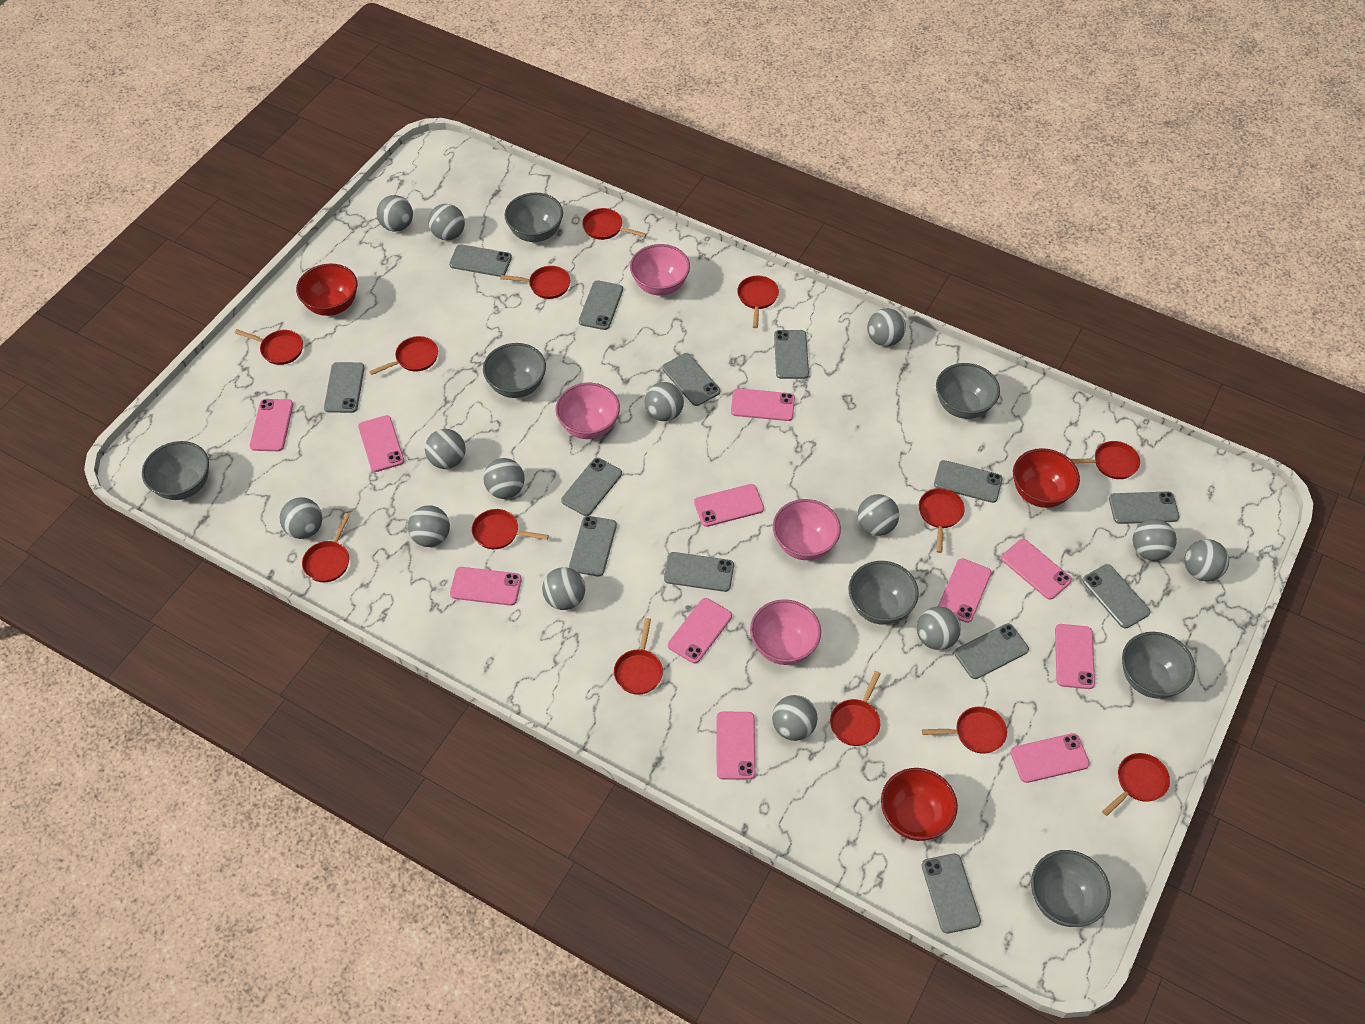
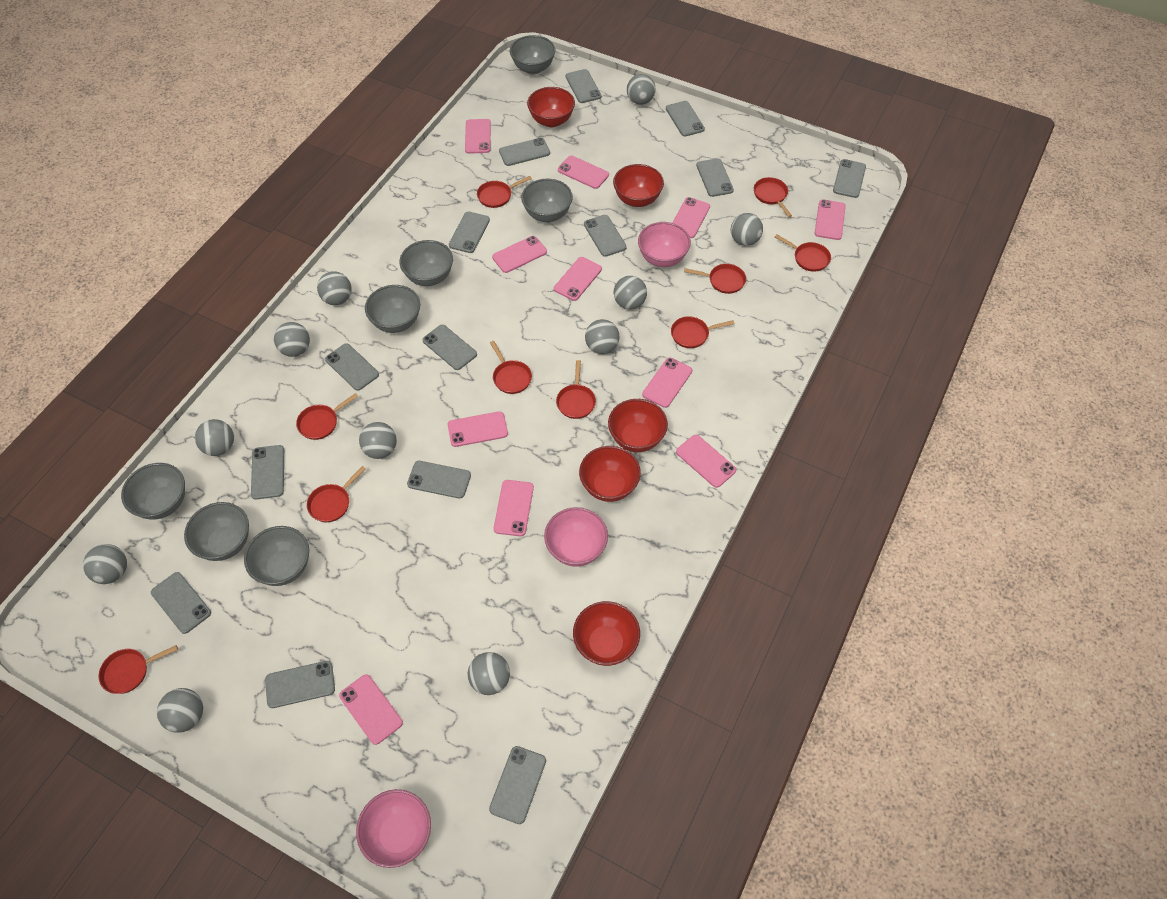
grey ball: 14 -> 11
grey phone: 13 -> 14
pink bowl: 4 -> 3
red bowl: 3 -> 5
red pan: 13 -> 10

